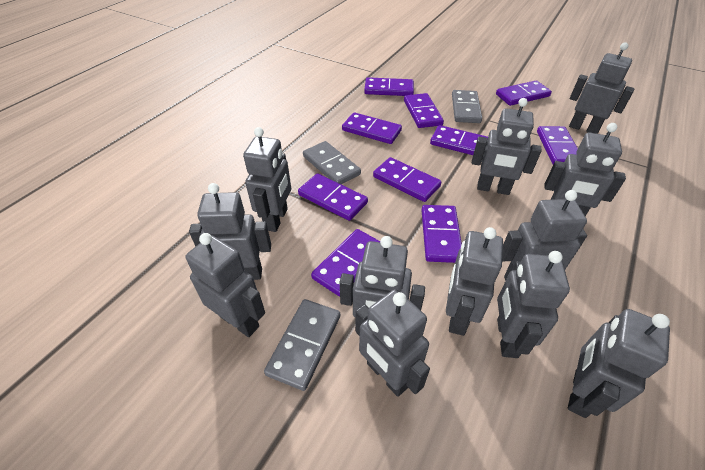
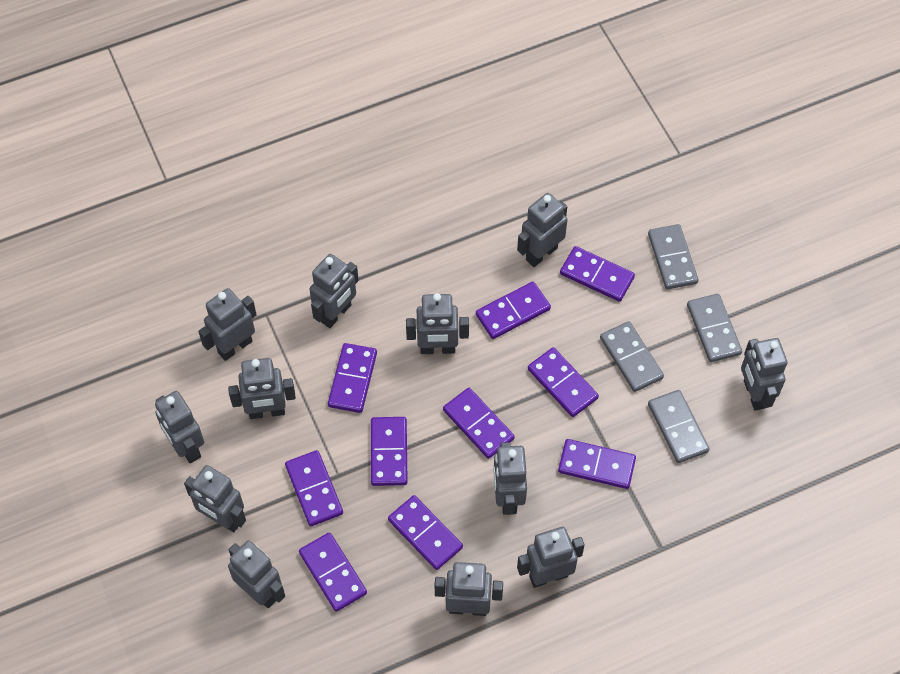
grey domino: 3 -> 4

